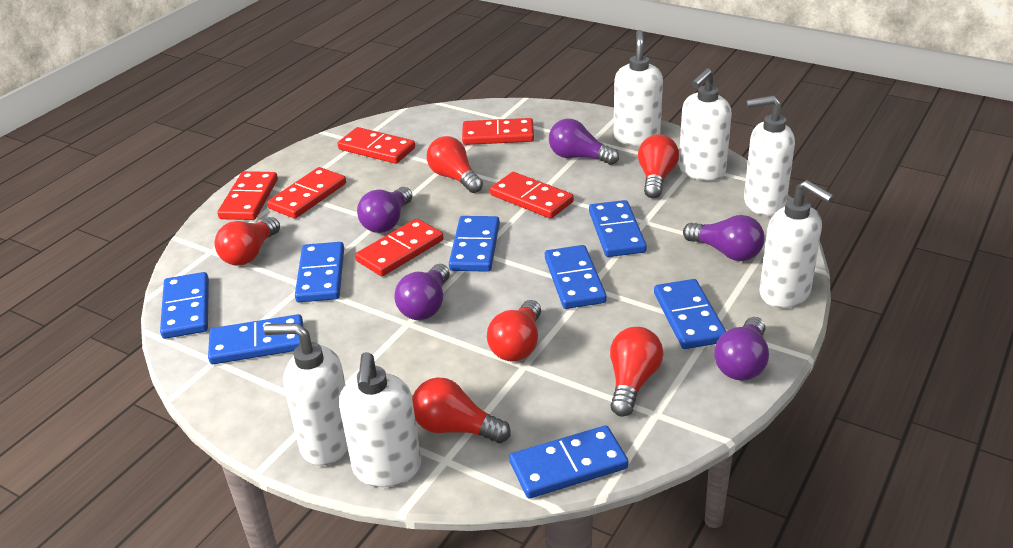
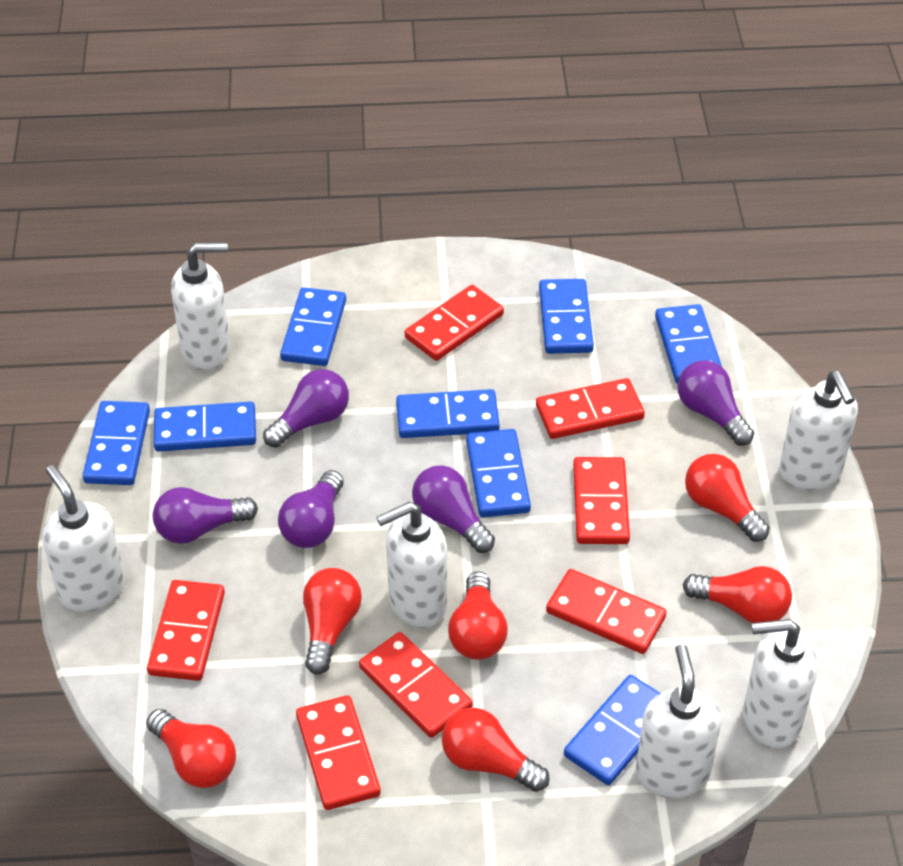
red domino: 6 -> 7

